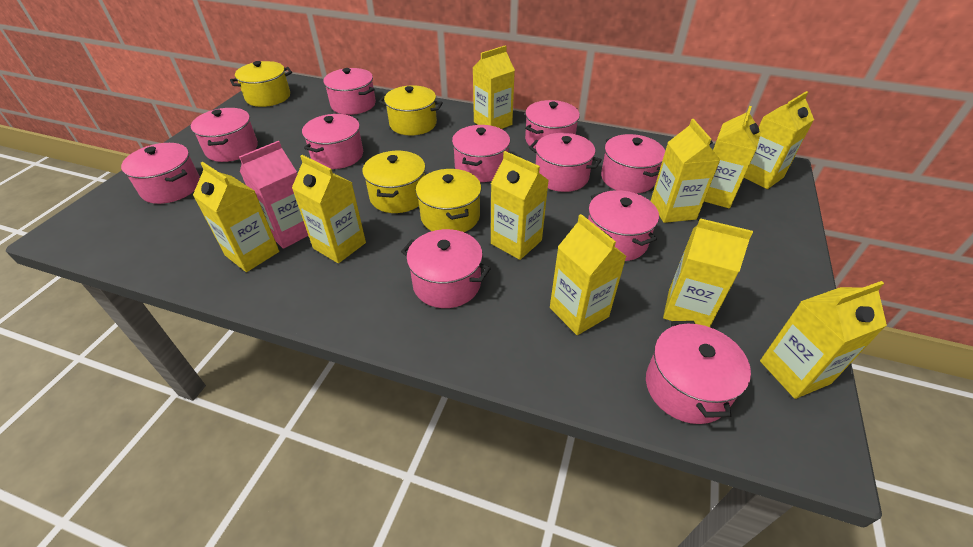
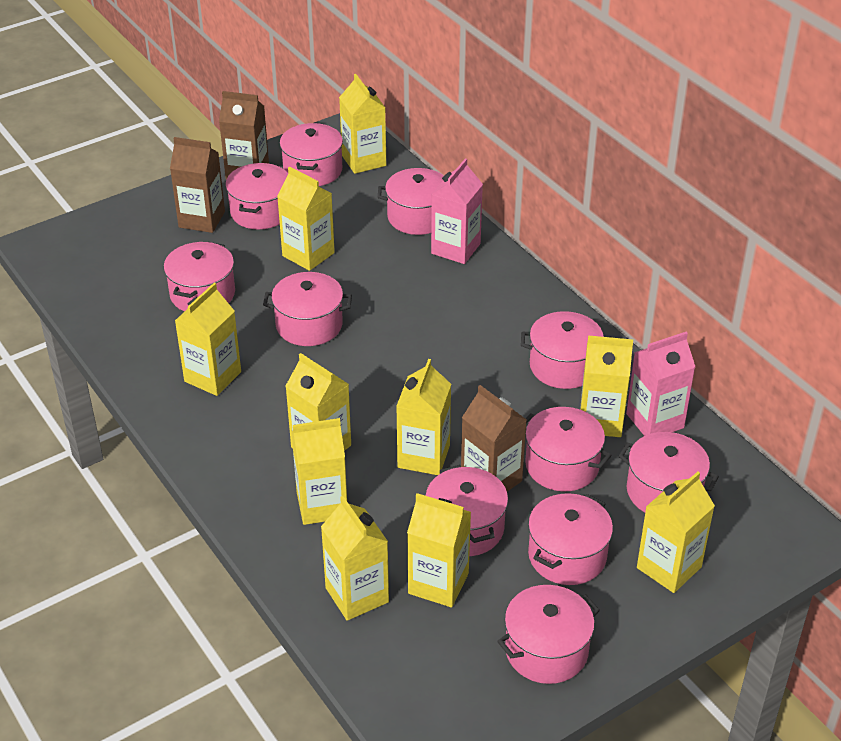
brown carton: 0 -> 3
pink carton: 1 -> 2
yellow pot: 4 -> 0

